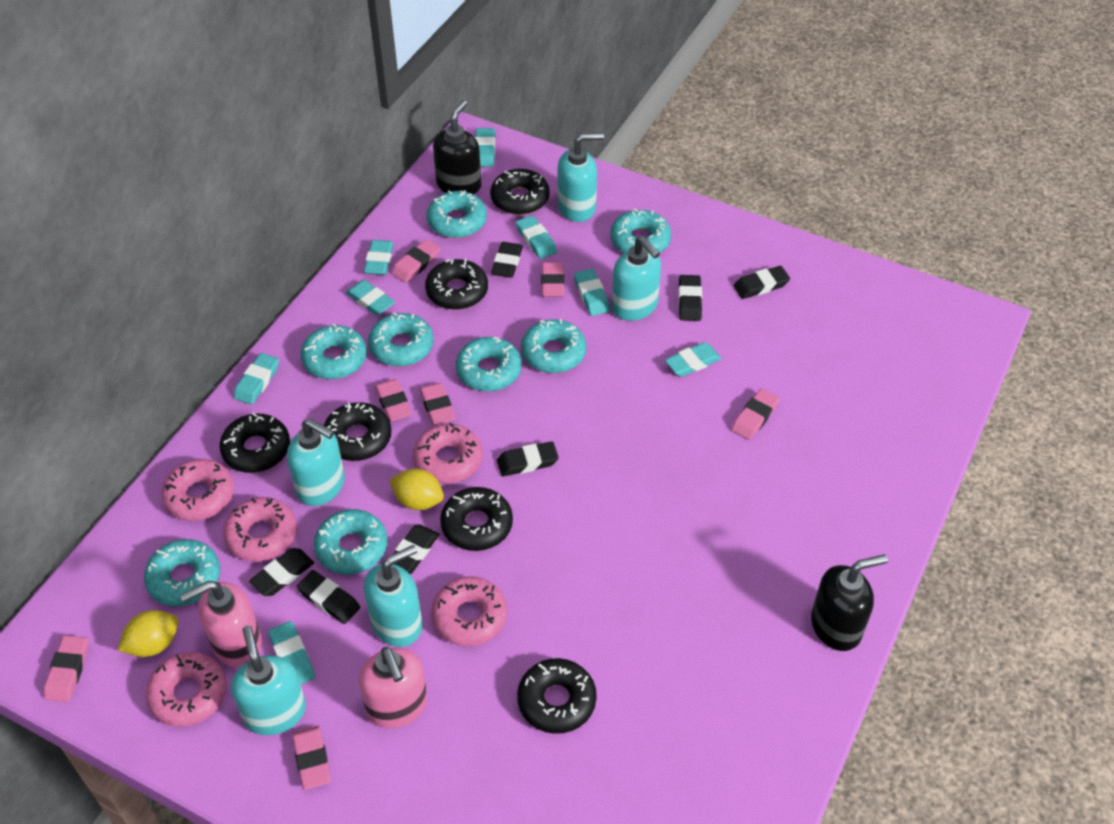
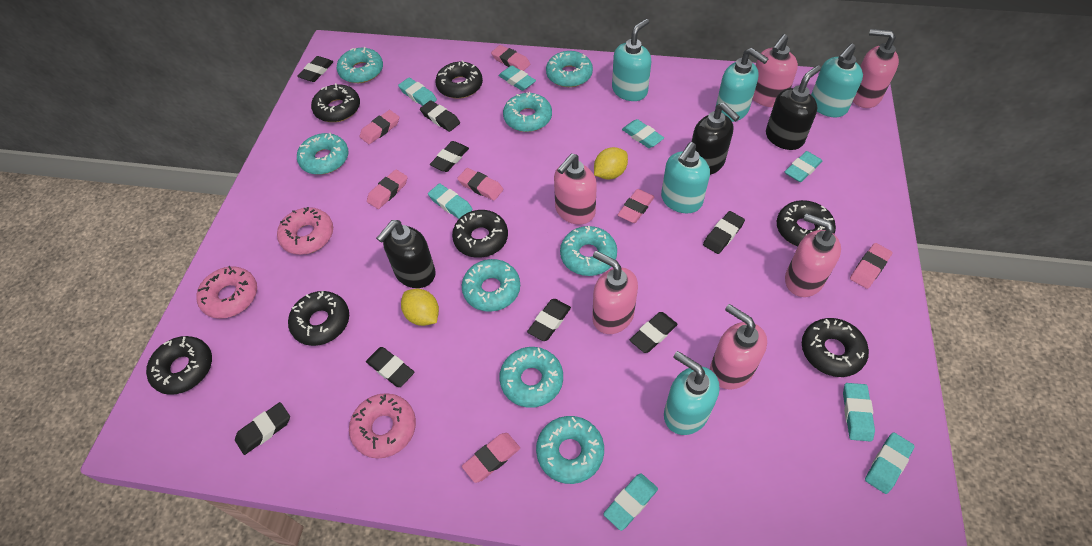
black donut: 6 -> 7
black eraser: 7 -> 8
black soap dispenser: 2 -> 3
pink donut: 5 -> 3
pink soap dispenser: 2 -> 6

